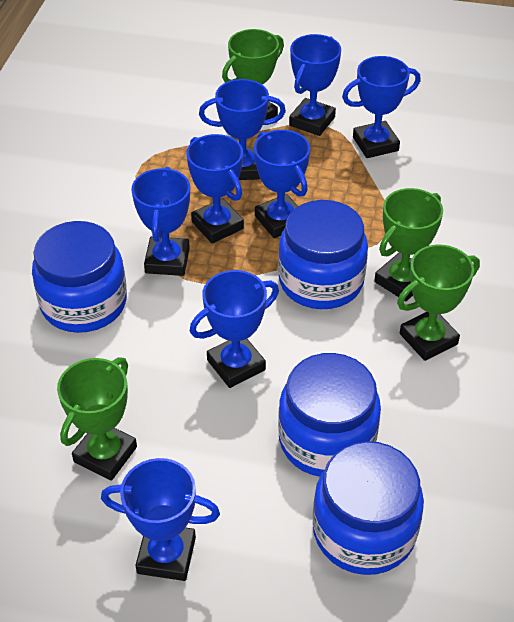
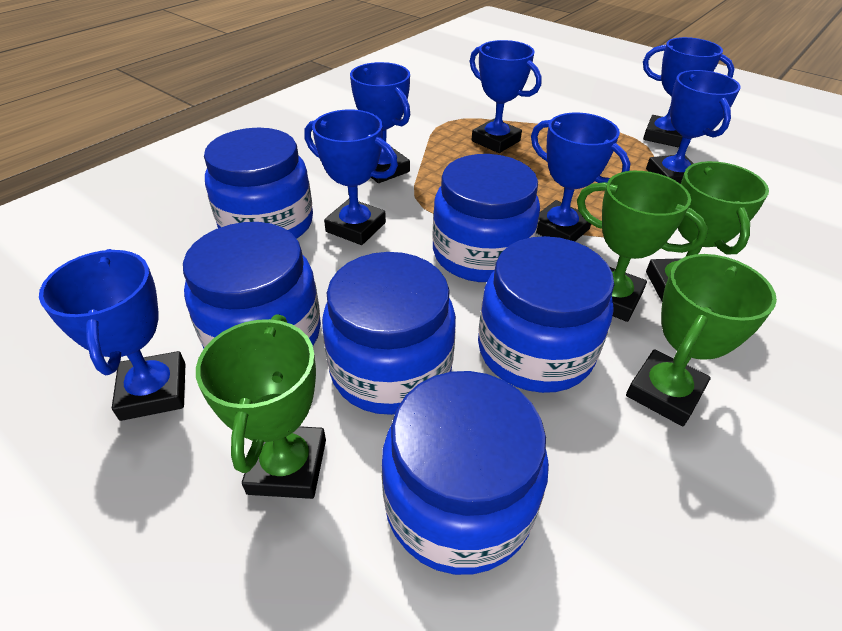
blue jar: 4 -> 6
blue trophy: 8 -> 7

